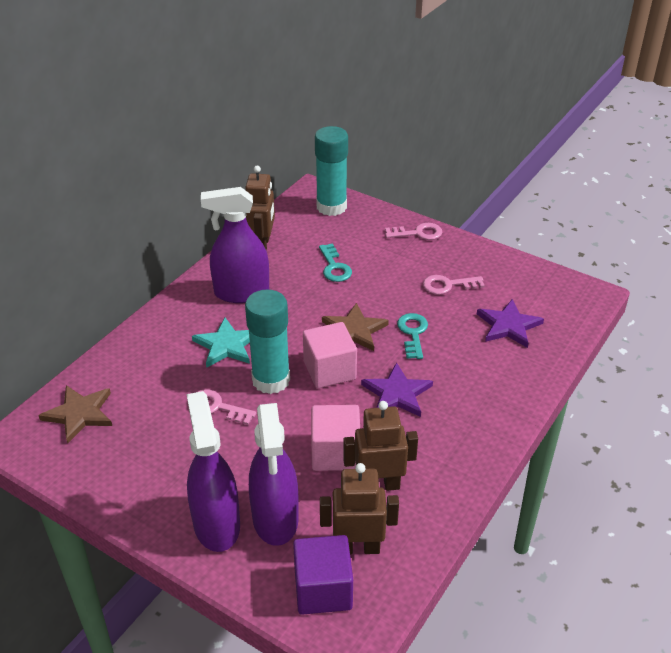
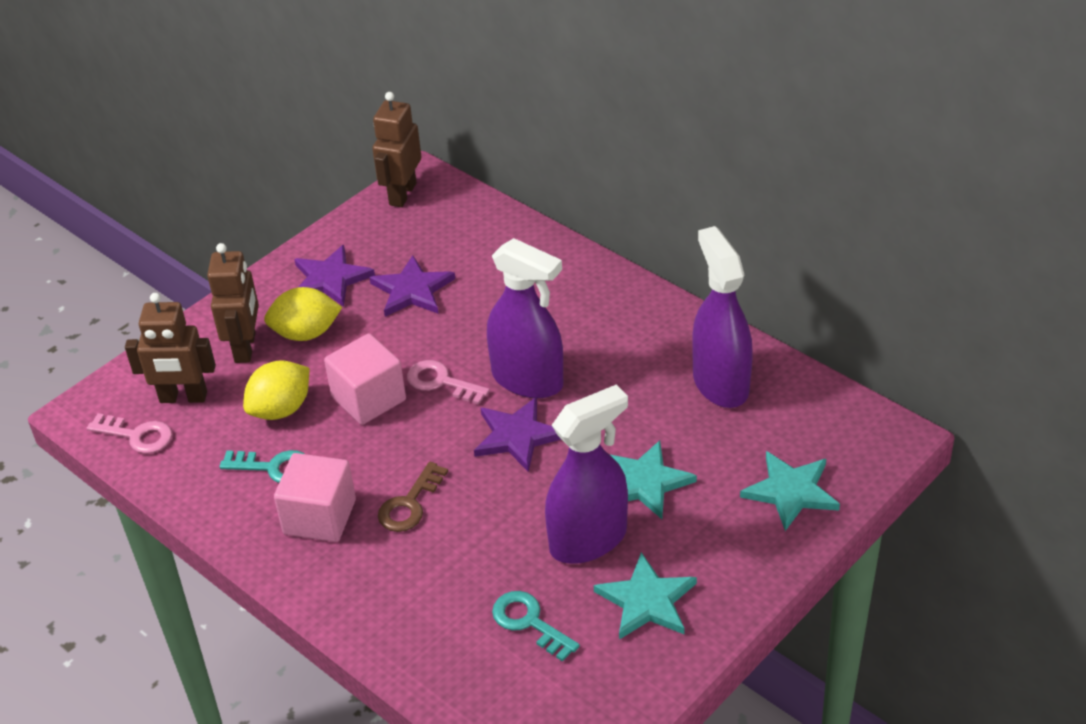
brown key: 0 -> 1
brown star: 2 -> 0
pink key: 3 -> 2
purple cube: 1 -> 0
purple star: 2 -> 3
turquoise glue stick: 2 -> 0
turquoise star: 1 -> 3
yellow lemon: 0 -> 2

